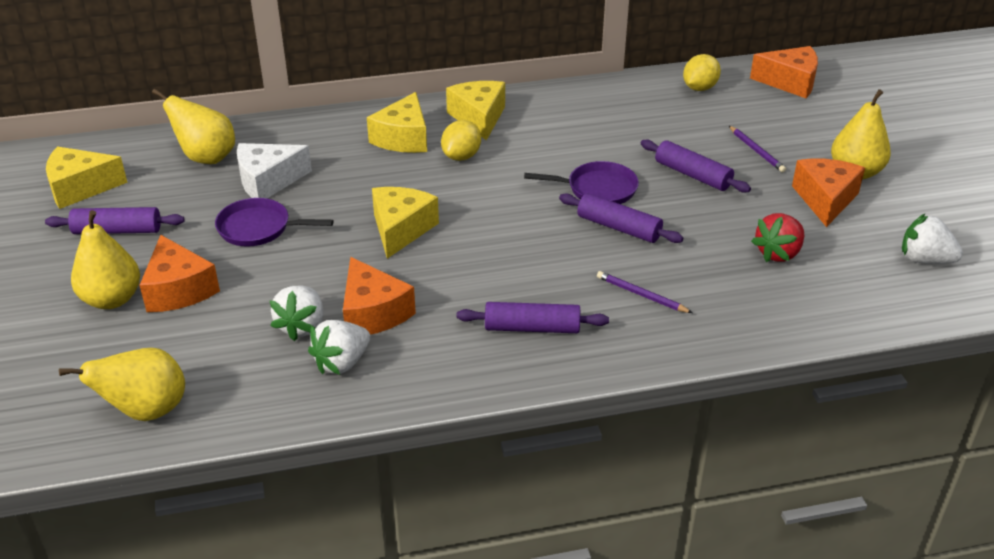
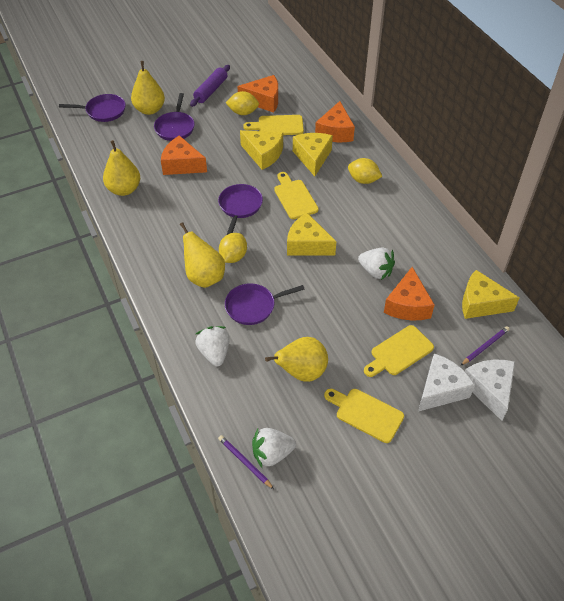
purple pan: 2 -> 4
purple rolling pin: 4 -> 1
red strawberry: 1 -> 0
white cheese: 1 -> 2
yellow cutting board: 0 -> 4
yellow lemon: 2 -> 3

